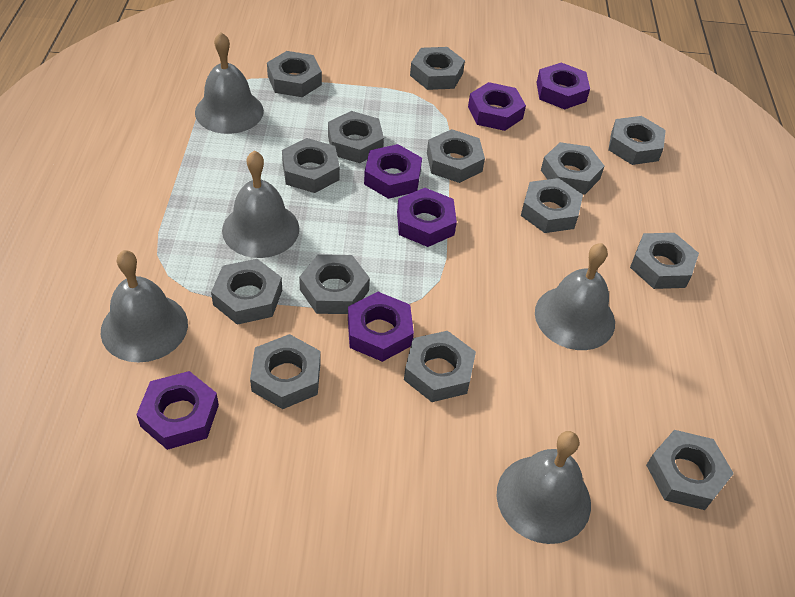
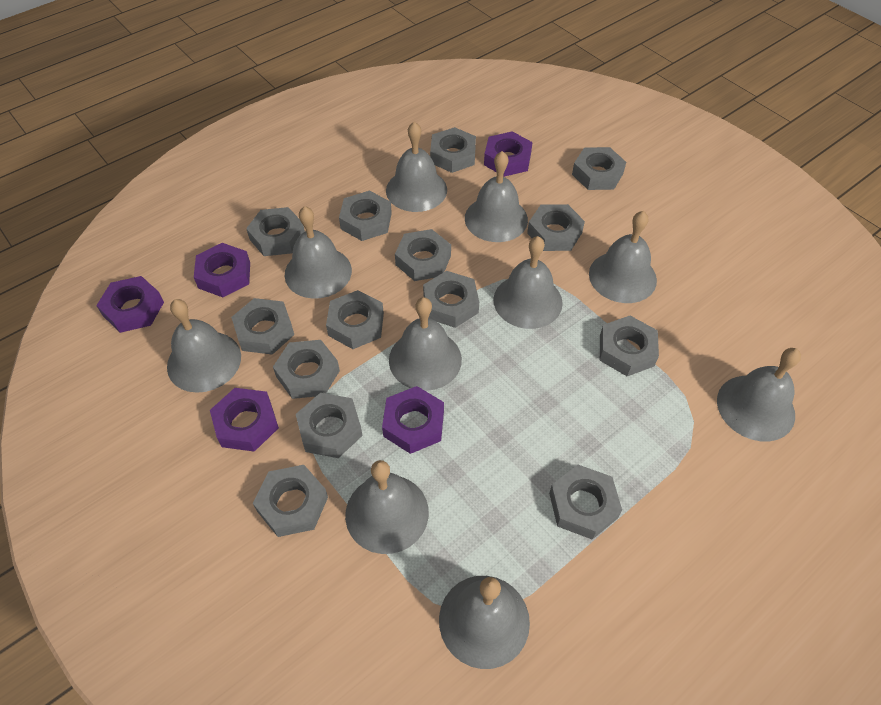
grey bell: 5 -> 10
purple nut: 6 -> 5

